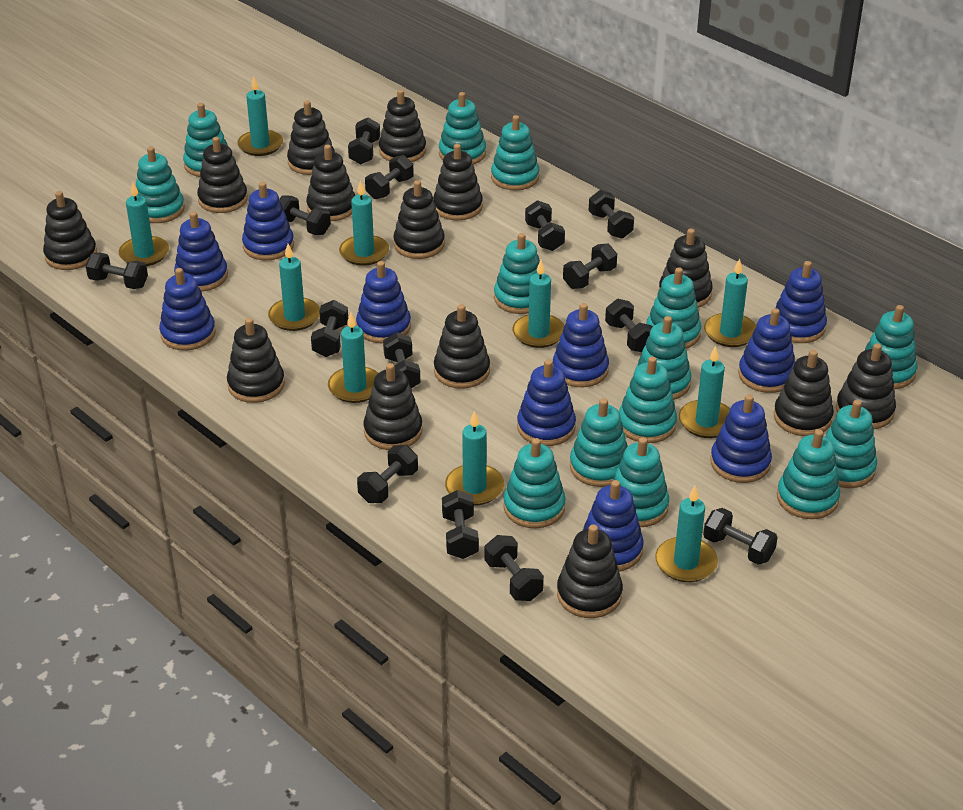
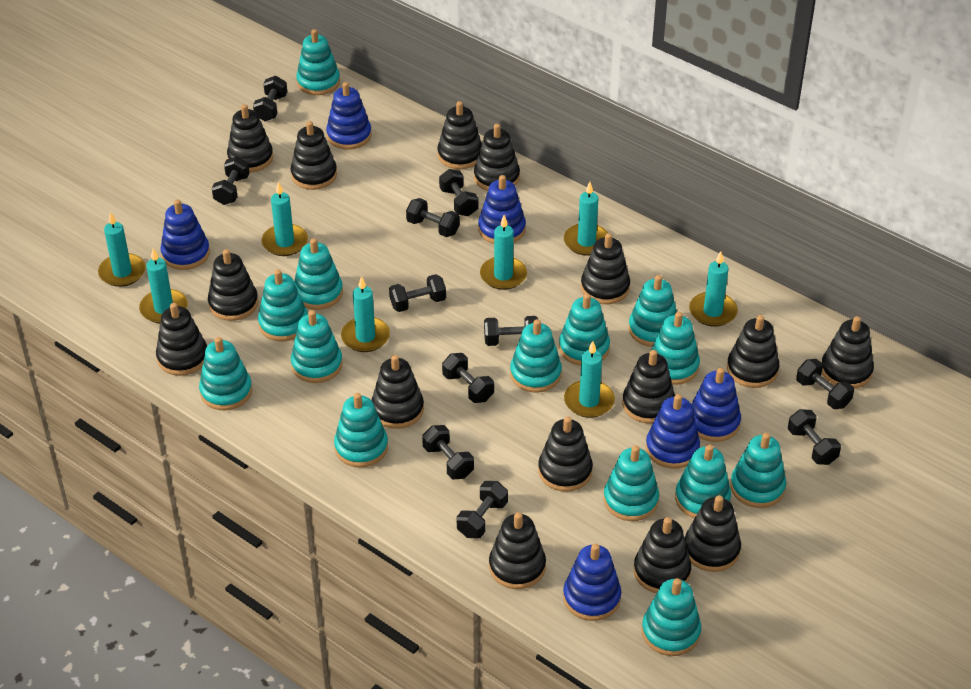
black dumbbell: 14 -> 11
black stacking toy: 14 -> 15
blue stacking toy: 10 -> 6
turquoise candle: 10 -> 8

